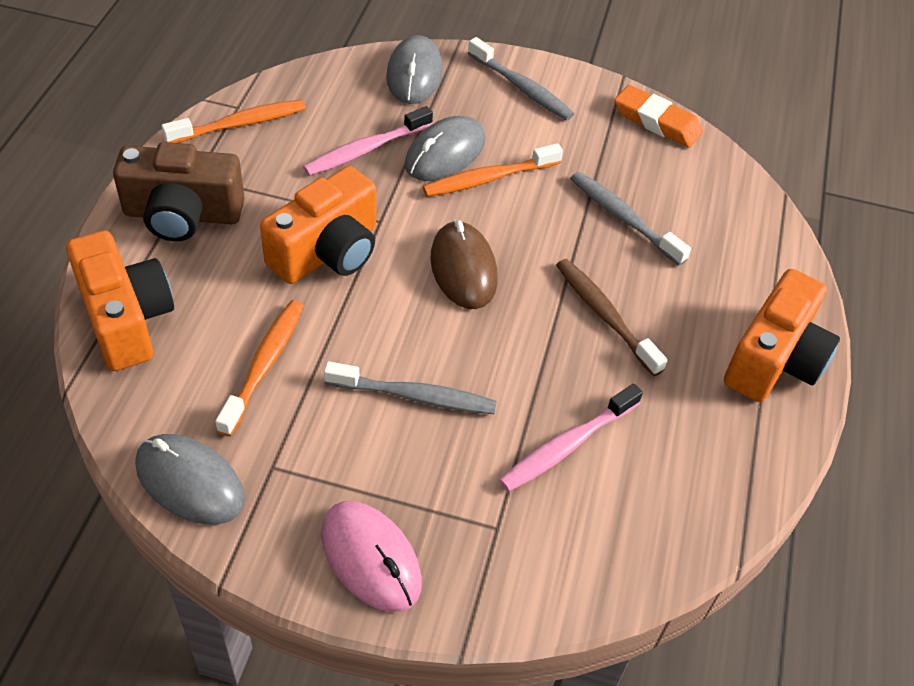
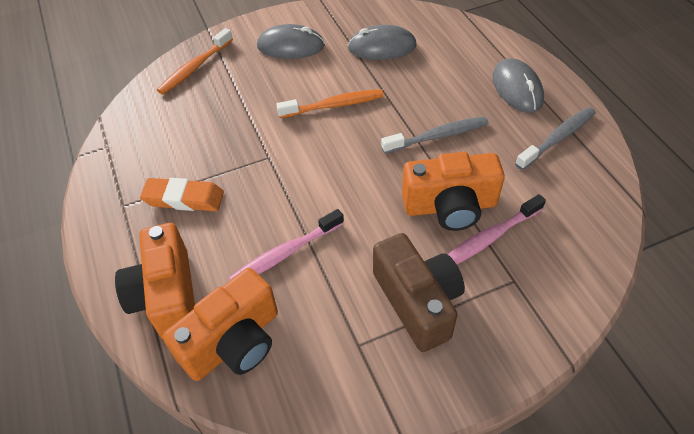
brown mouse: 1 -> 0
brown toothbrush: 1 -> 0
grey toothbrush: 3 -> 2
orange toothbrush: 3 -> 2
pink mouse: 1 -> 0

